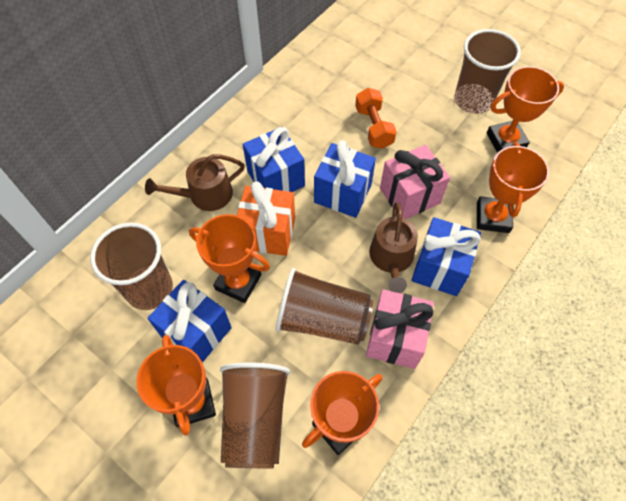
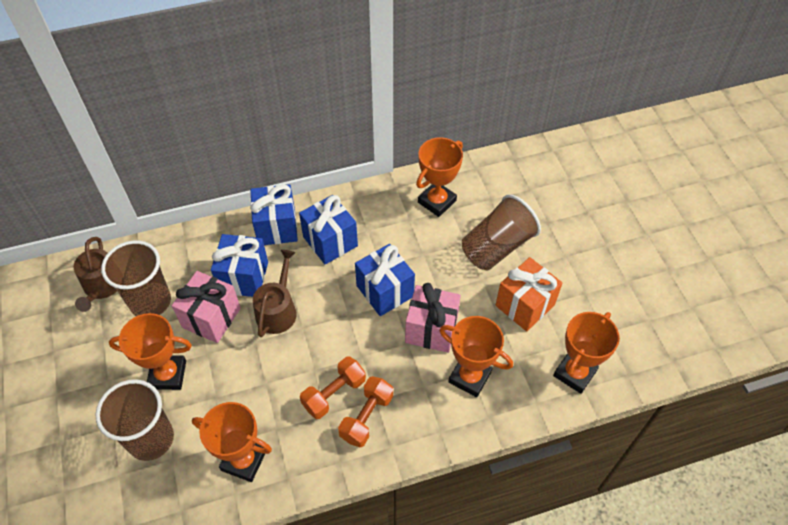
brown cup: 4 -> 3
orange dumbbell: 1 -> 2

